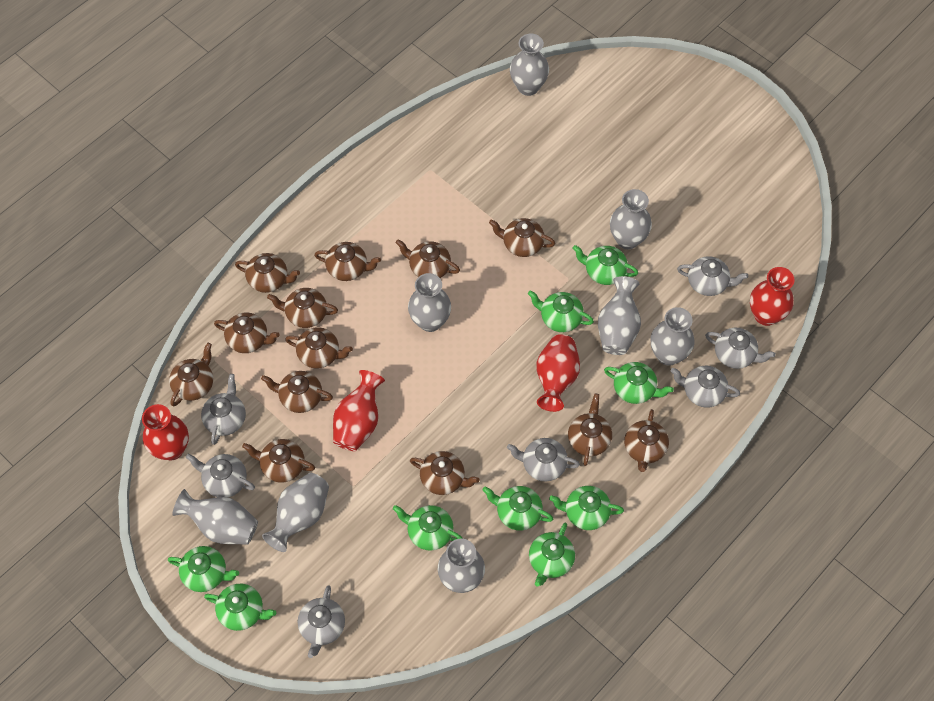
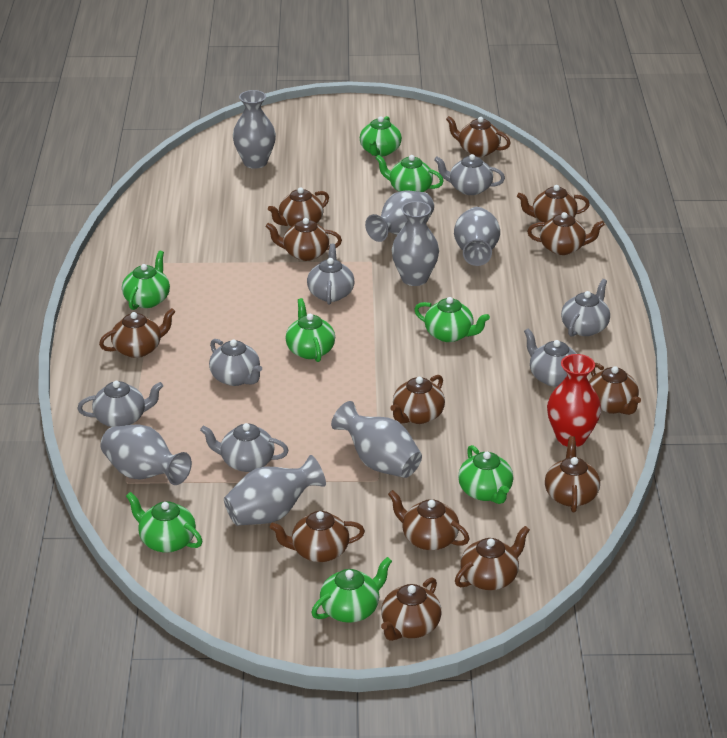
green teapot: 9 -> 8
grey vase: 8 -> 7
red vase: 4 -> 1

